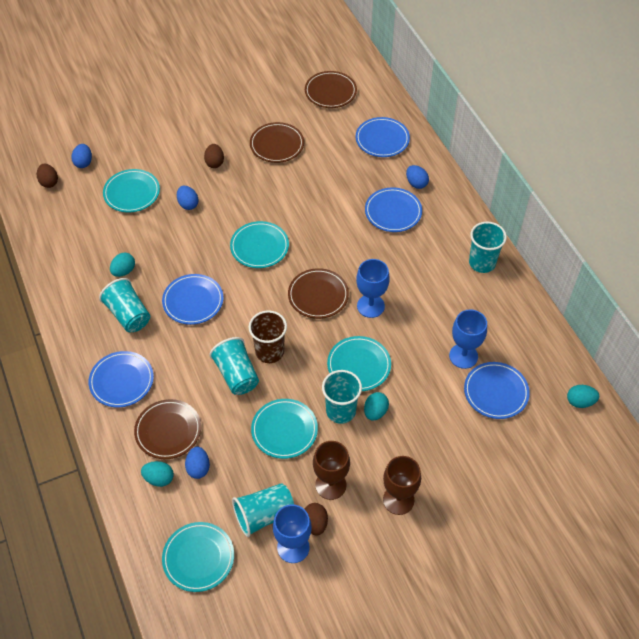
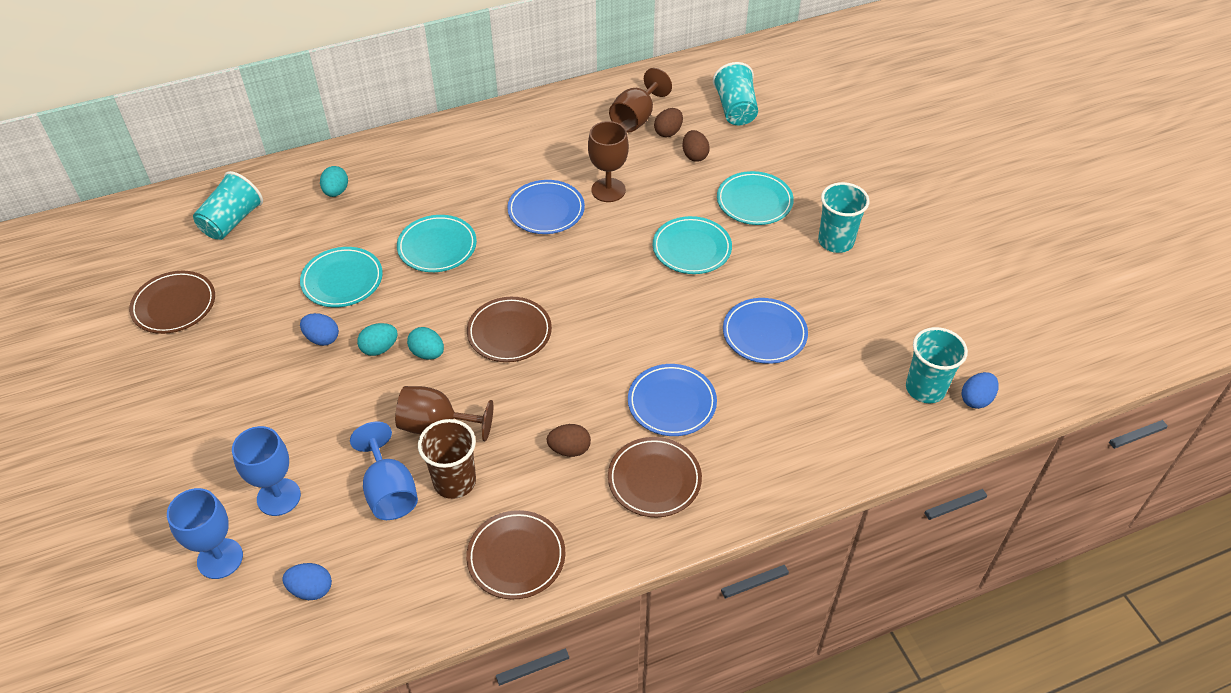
blue egg: 4 -> 3
blue plate: 5 -> 3
brown goblet: 2 -> 3
turquoise cup: 5 -> 4
turquoise egg: 4 -> 3
turquoise plate: 5 -> 4

